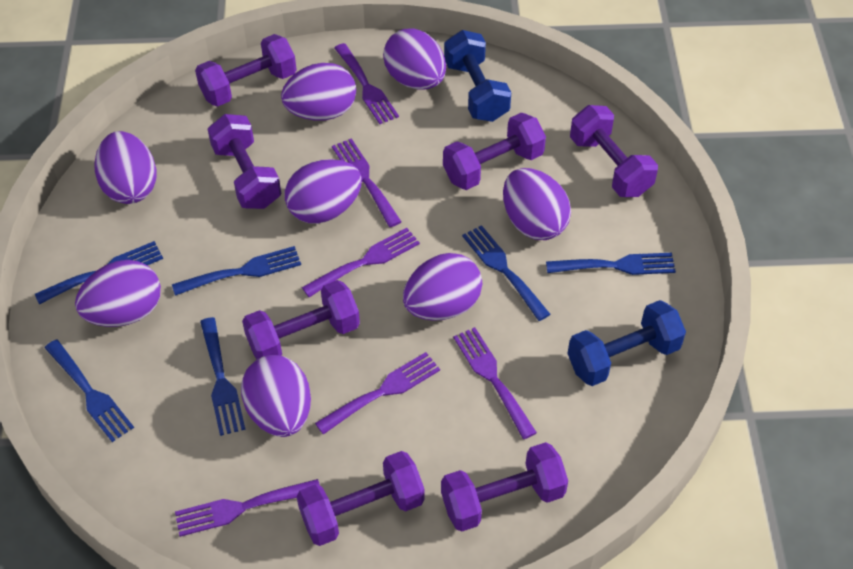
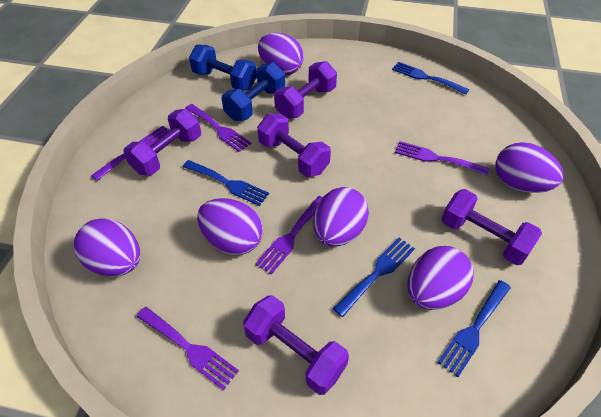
blue fork: 6 -> 4
purple dumbbell: 7 -> 5
purple egg: 8 -> 6
purple fork: 6 -> 5

